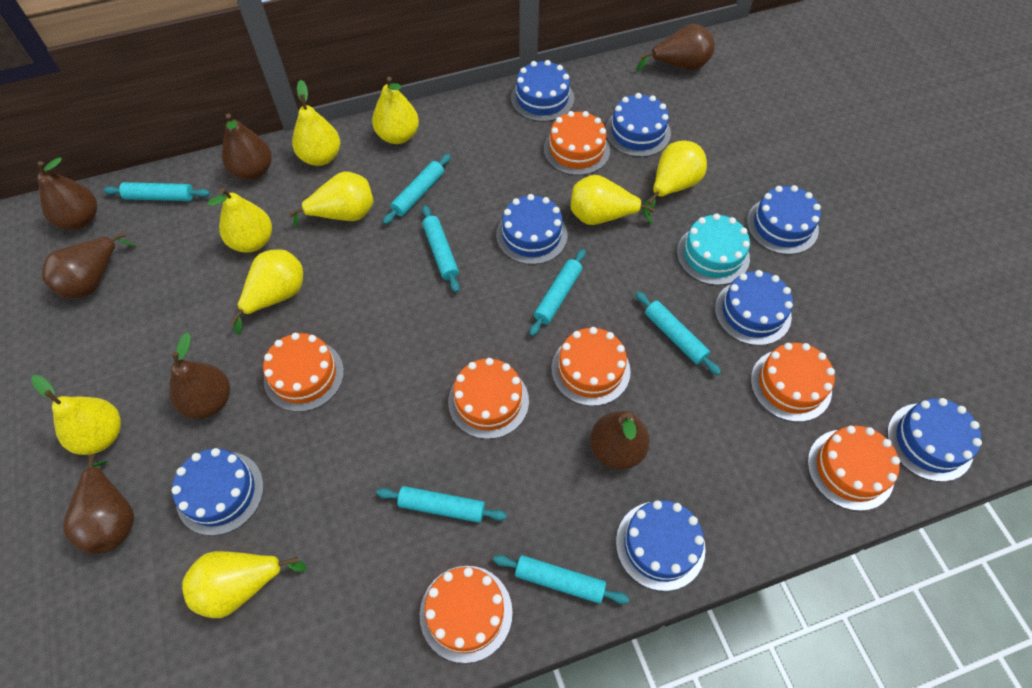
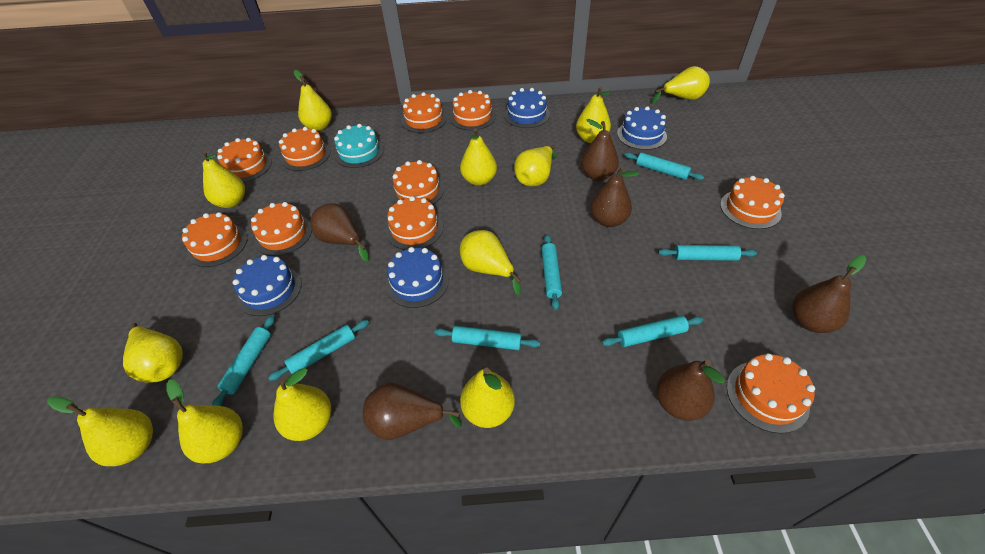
blue cake: 8 -> 4
brown pear: 7 -> 6
orange cake: 7 -> 10
yellow pear: 9 -> 12

